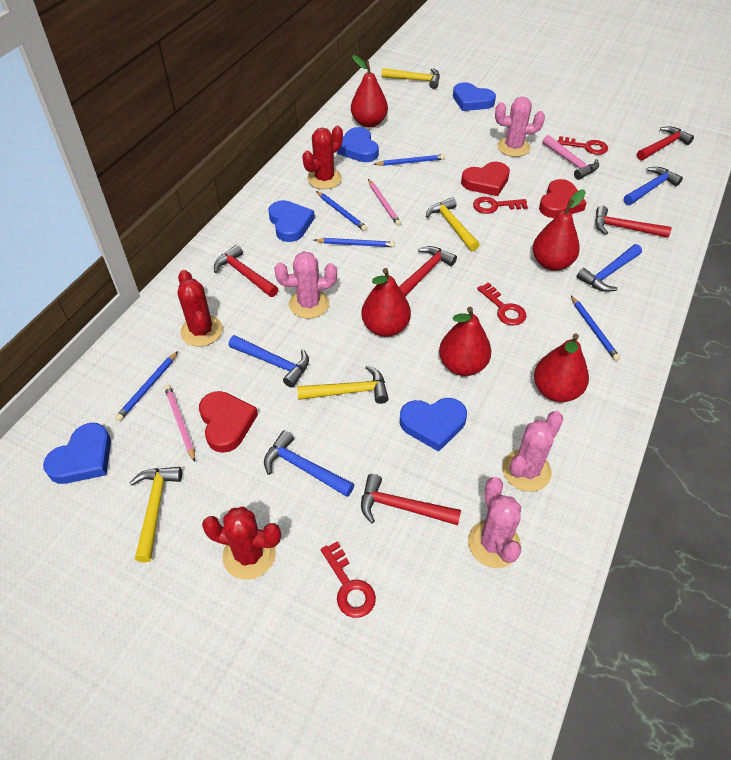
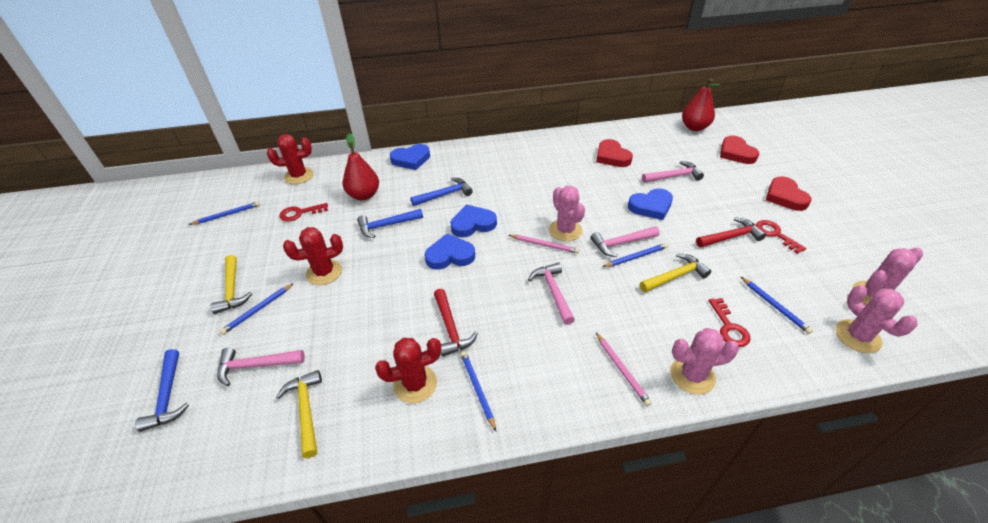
blue hammer: 4 -> 3
blue heart: 5 -> 4
pink hammer: 1 -> 4
red hammer: 5 -> 2
red key: 4 -> 3
red pear: 5 -> 2
yellow hammer: 4 -> 3

